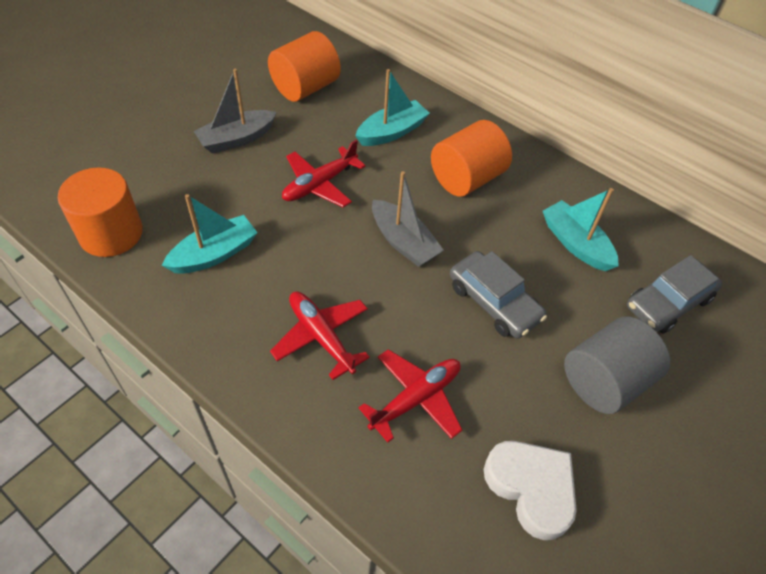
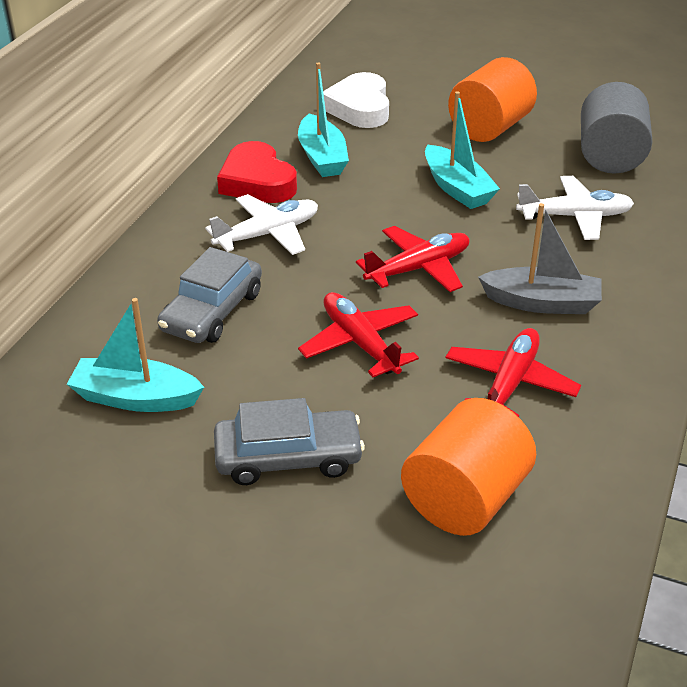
grey boat: 2 -> 1
orange cylinder: 3 -> 2
red heart: 0 -> 1
white plane: 0 -> 2

